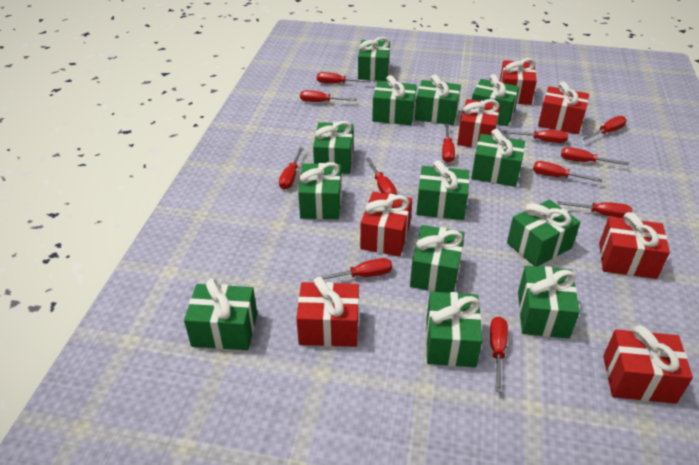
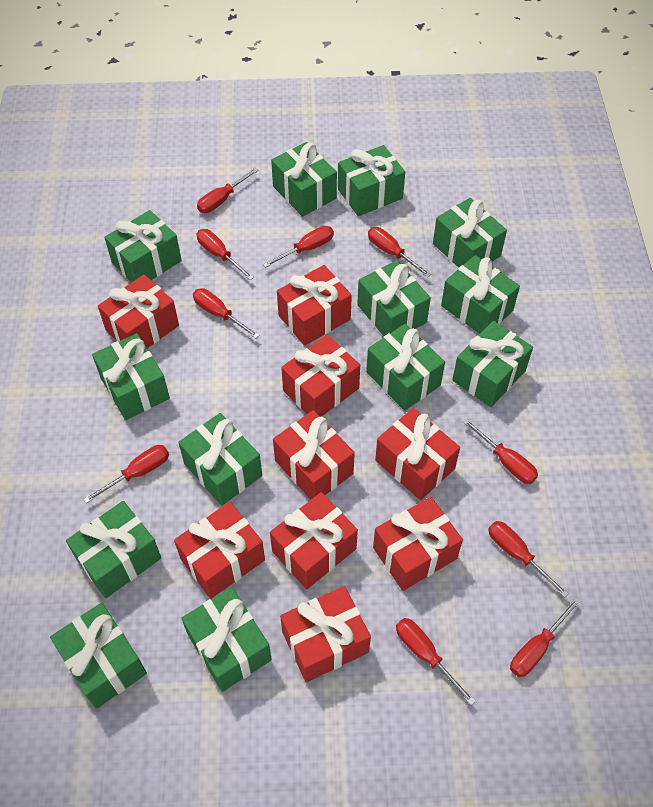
red gift: 7 -> 9
red screwdriver: 12 -> 10

